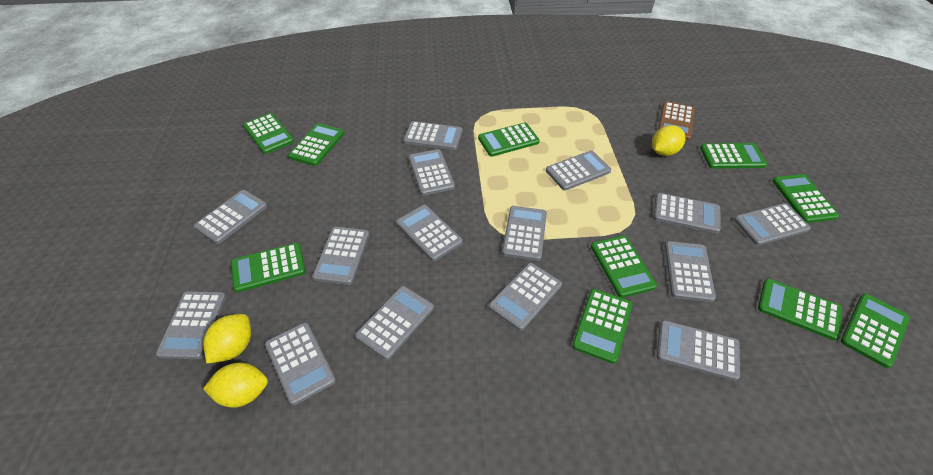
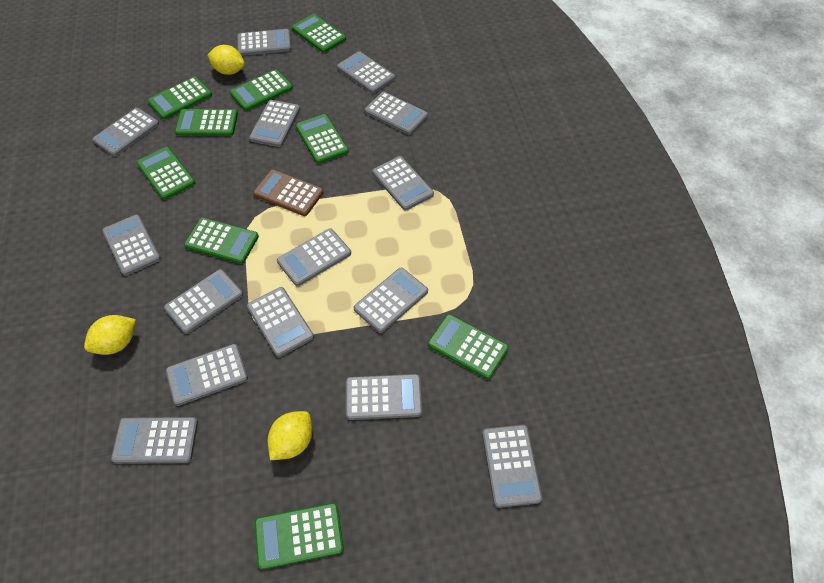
green calculator: 10 -> 9

